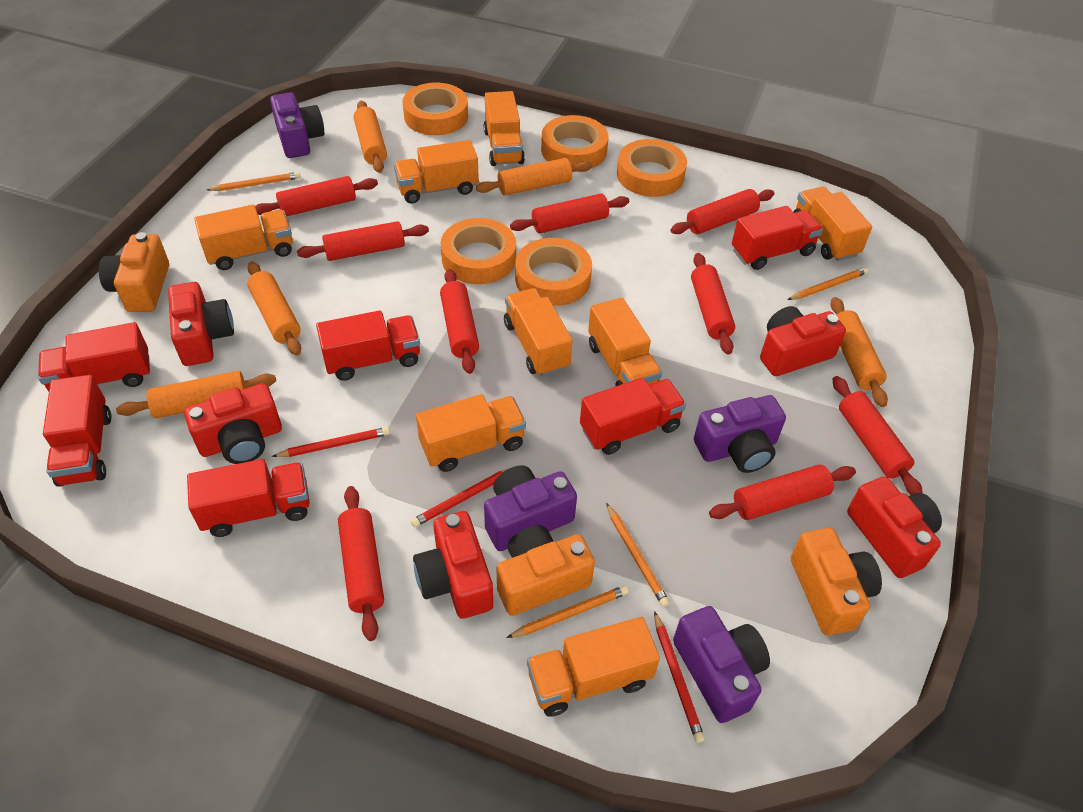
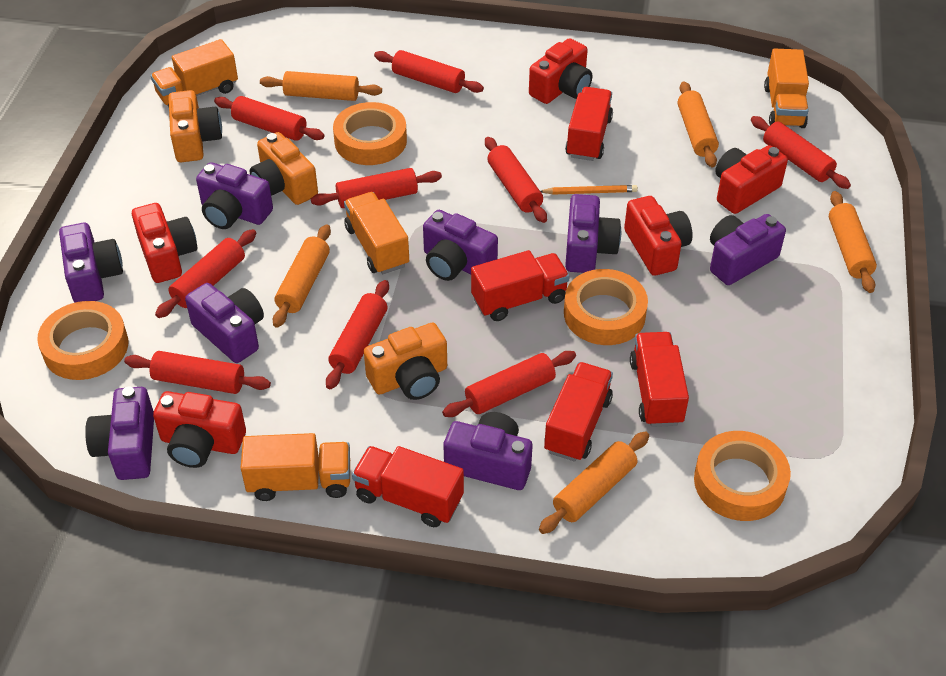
orange pencil: 4 -> 1
orange tape: 5 -> 4
orange truck: 8 -> 4
purple camera: 4 -> 8
red pencil: 3 -> 0
red truck: 6 -> 5

